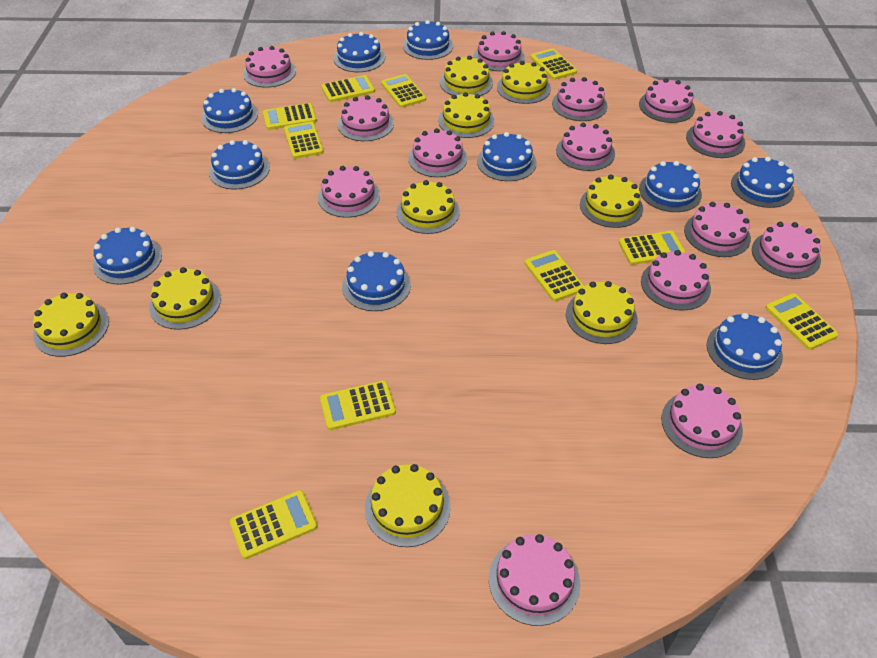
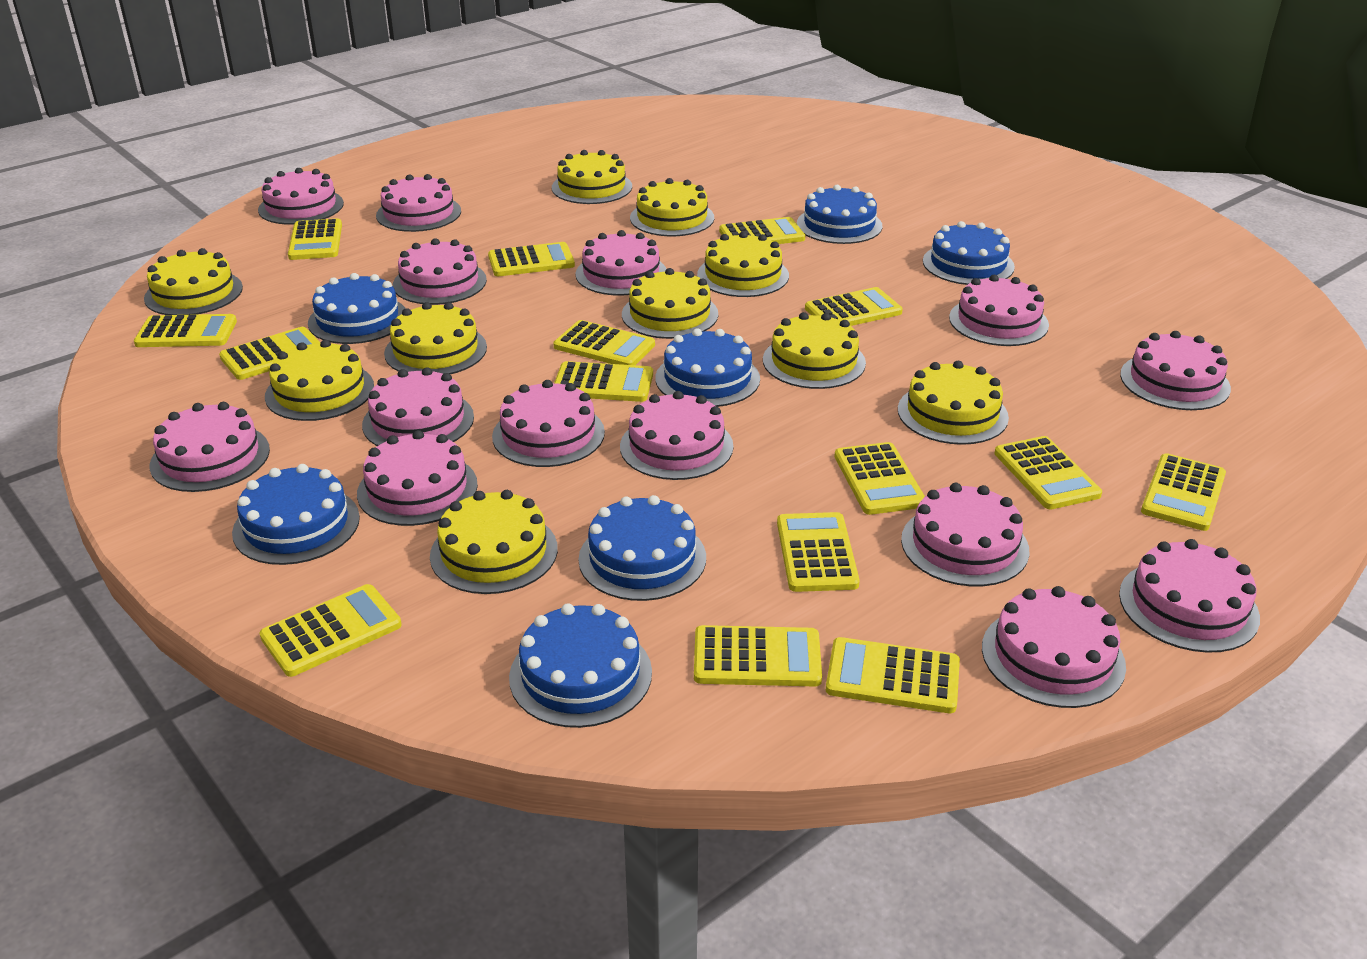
blue cake: 10 -> 7
yellow cake: 9 -> 10
yellow calculator: 10 -> 15

